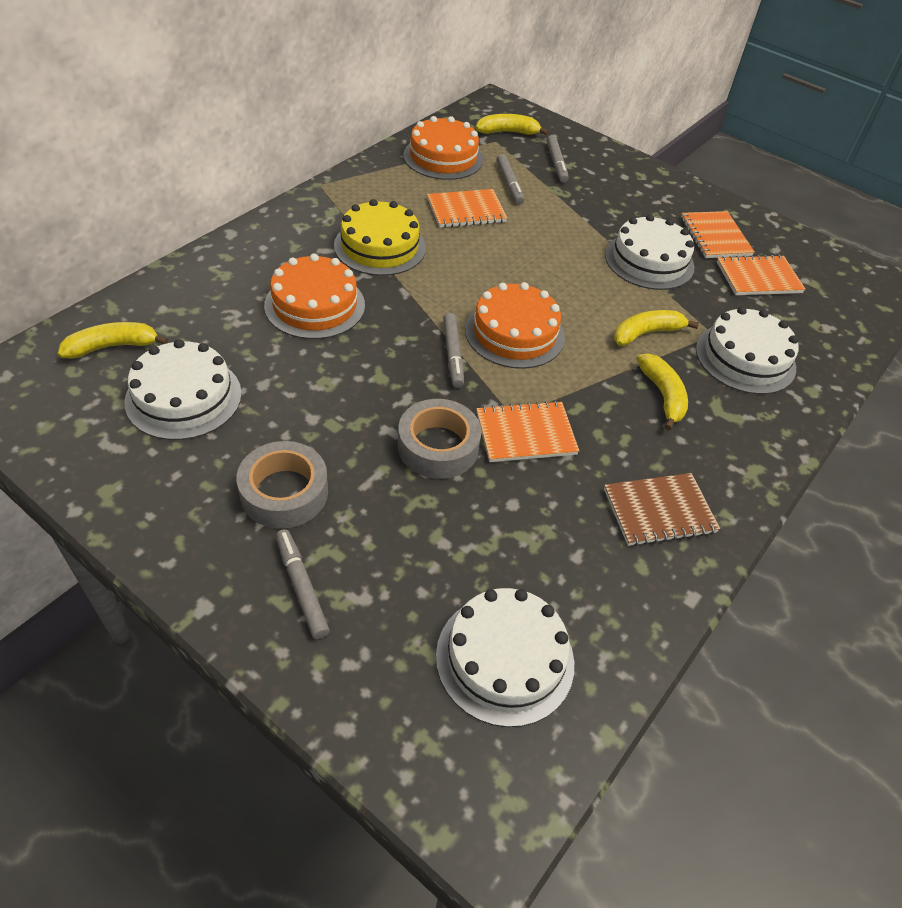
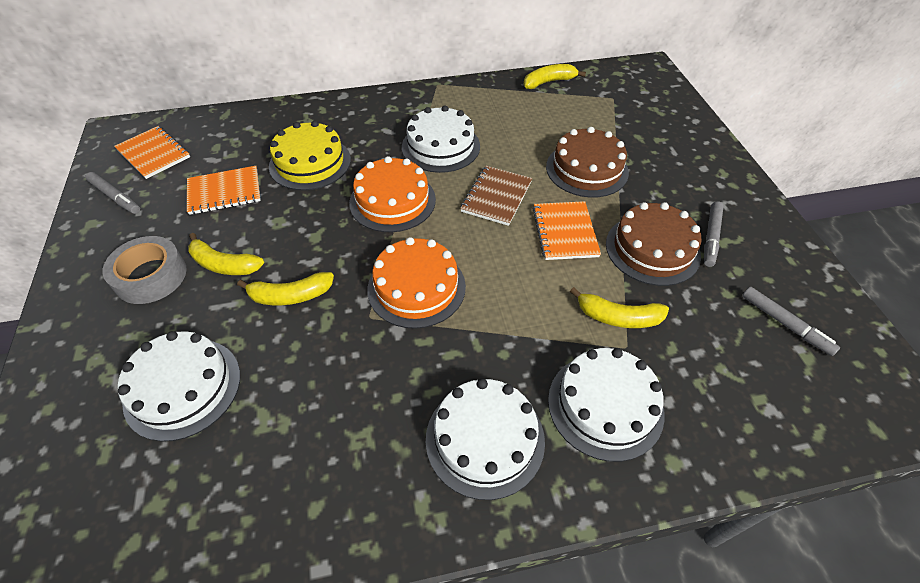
brown cake: 0 -> 2
grey marker: 4 -> 3
grey tape: 2 -> 1
orange cake: 3 -> 2
orange notebook: 4 -> 3

